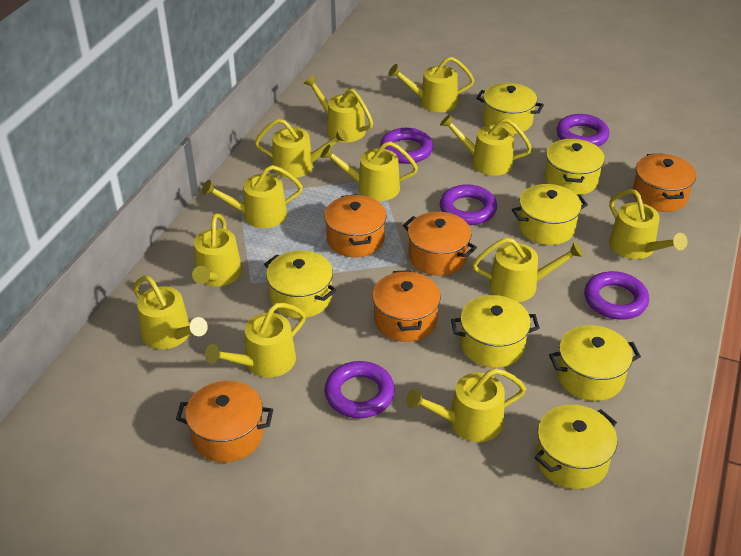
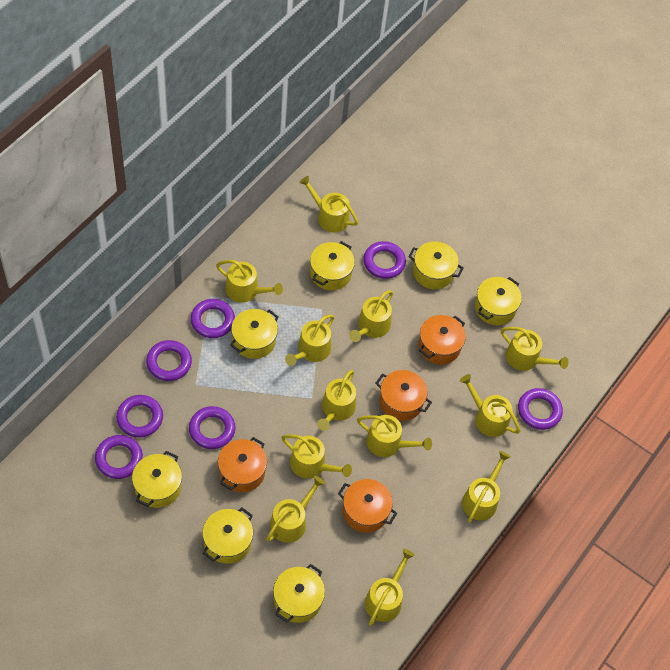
orange pot: 5 -> 4
purple ring: 5 -> 7

